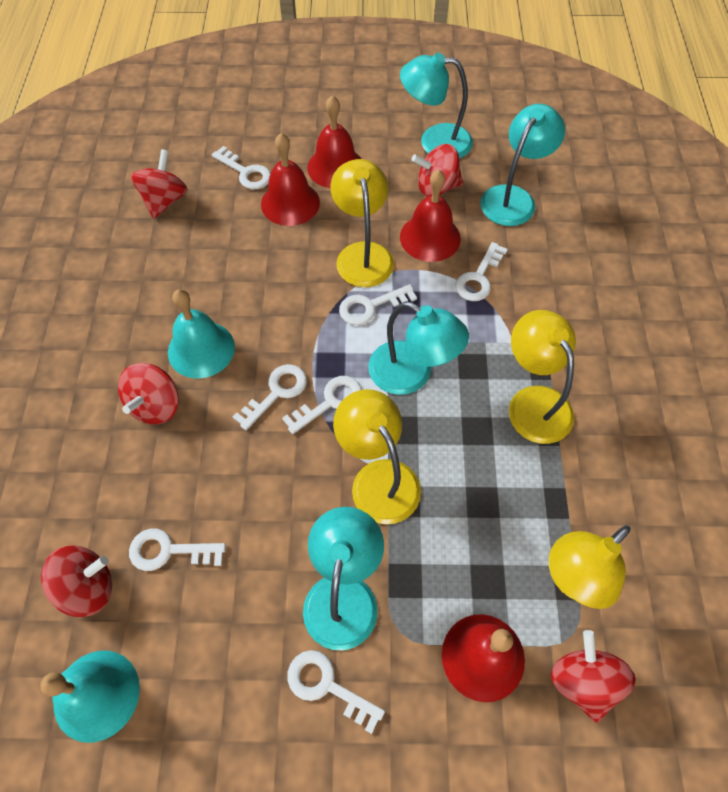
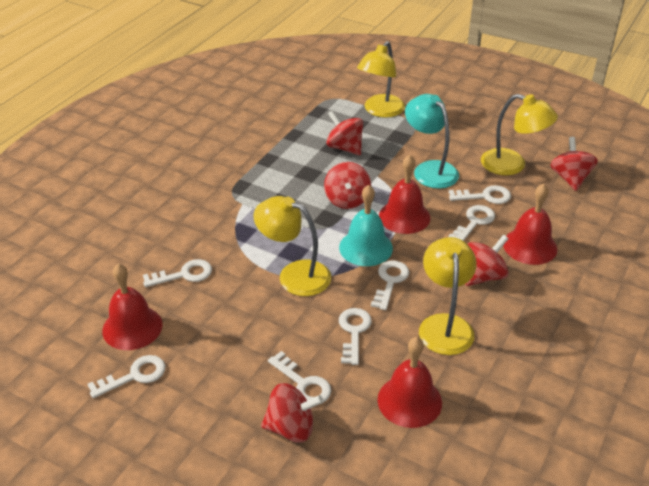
turquoise bell: 2 -> 1
turquoise lamp: 4 -> 1

